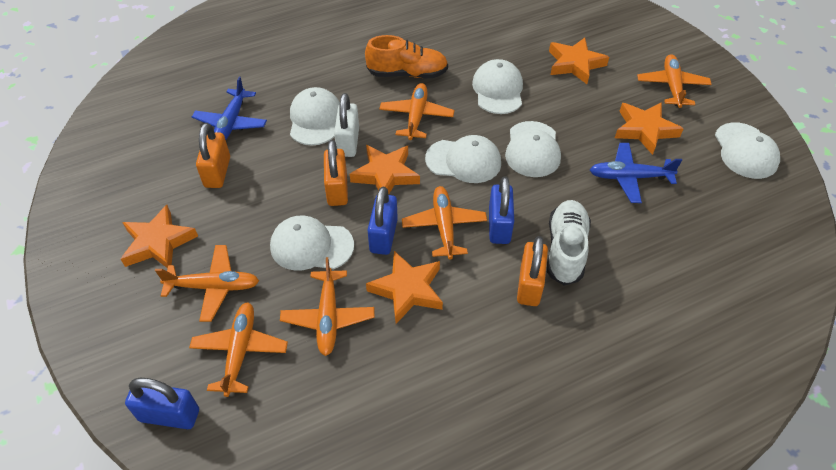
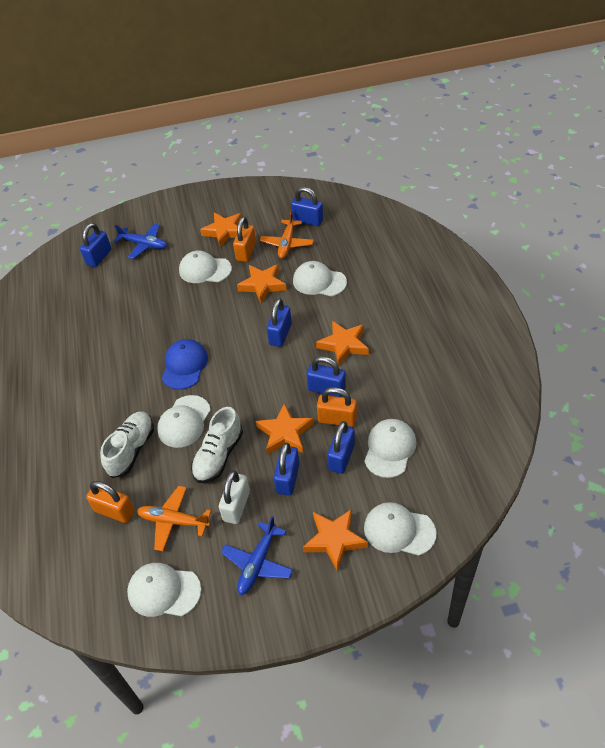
blue cap: 0 -> 1
blue padlock: 3 -> 6
orange plane: 6 -> 2
orange shoe: 1 -> 0
white shoe: 1 -> 2

